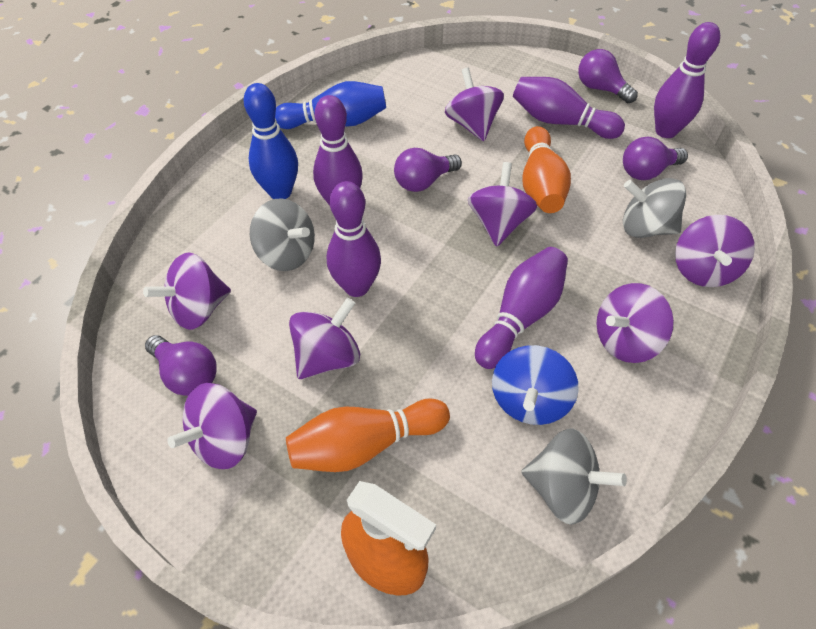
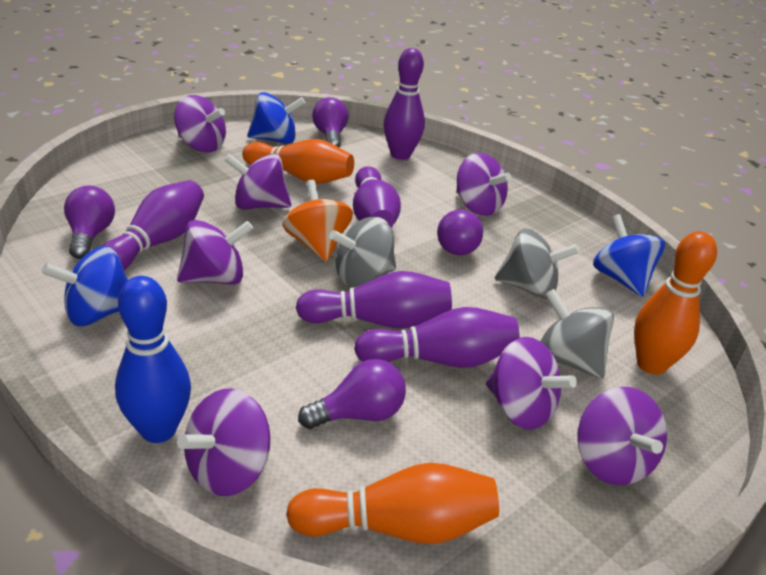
blue bowling pin: 2 -> 1
blue spinning top: 1 -> 3
orange bowling pin: 2 -> 3
orange spinning top: 0 -> 1
orange spray bottle: 1 -> 0

